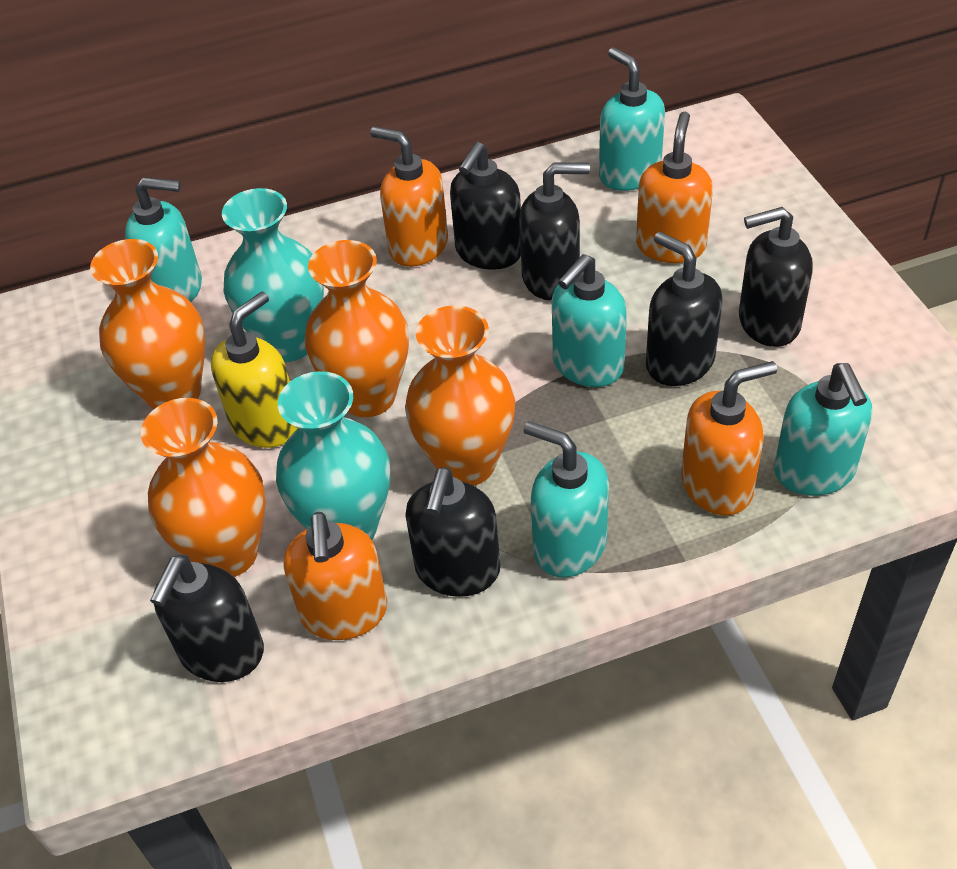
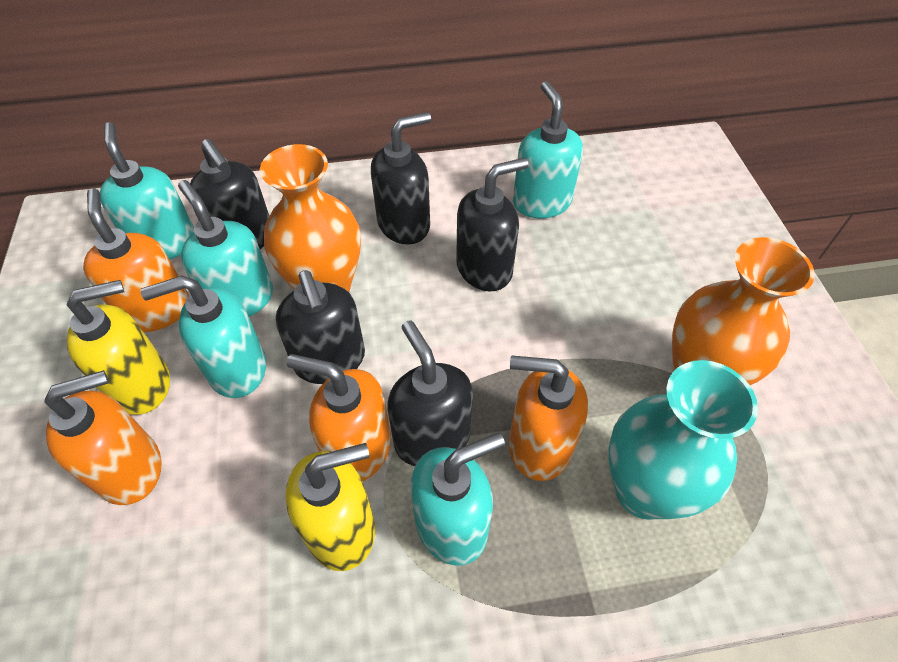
black soap dispenser: 6 -> 5
orange vase: 4 -> 2
turquoise vase: 2 -> 1
yellow soap dispenser: 1 -> 2

